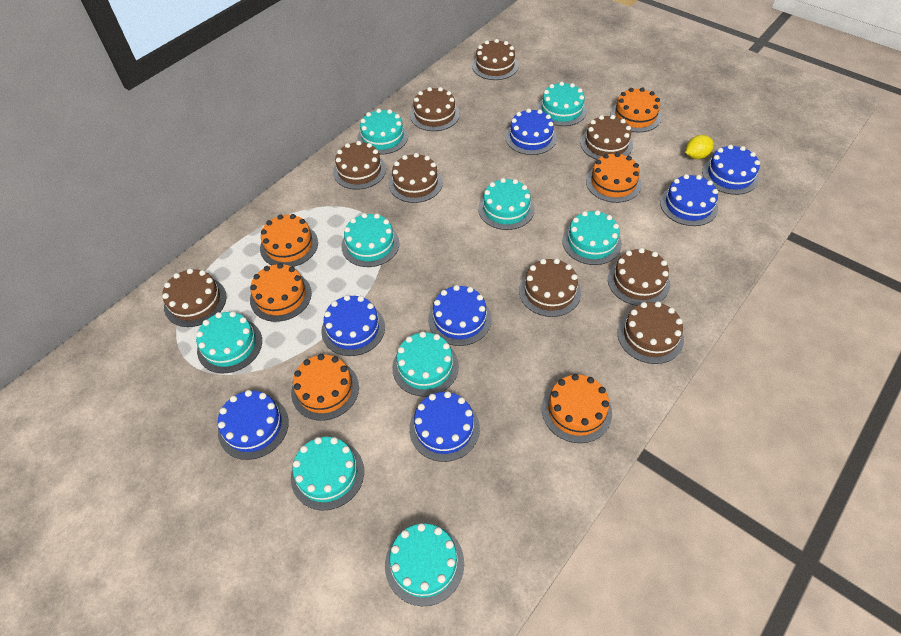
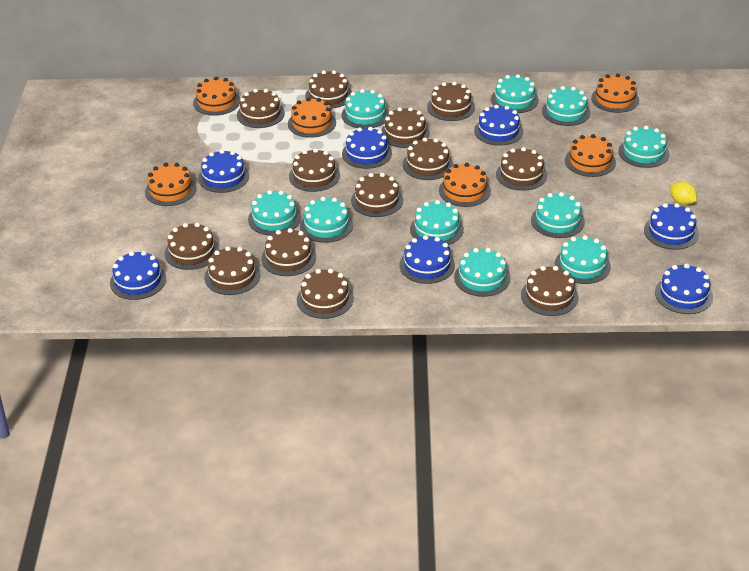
brown cake: 9 -> 13
turquoise cake: 9 -> 10

